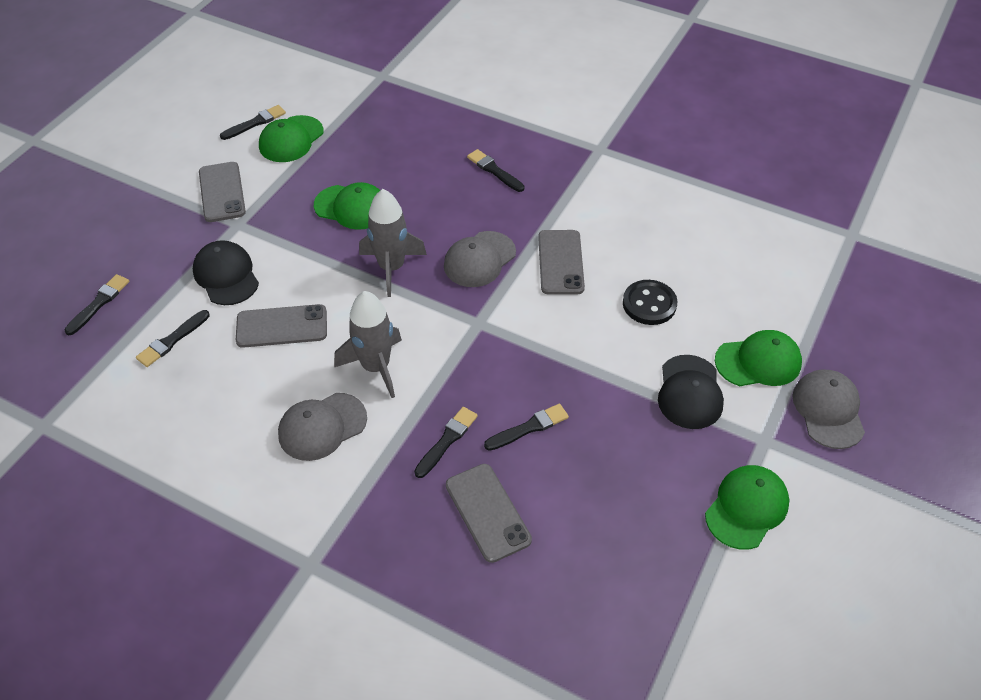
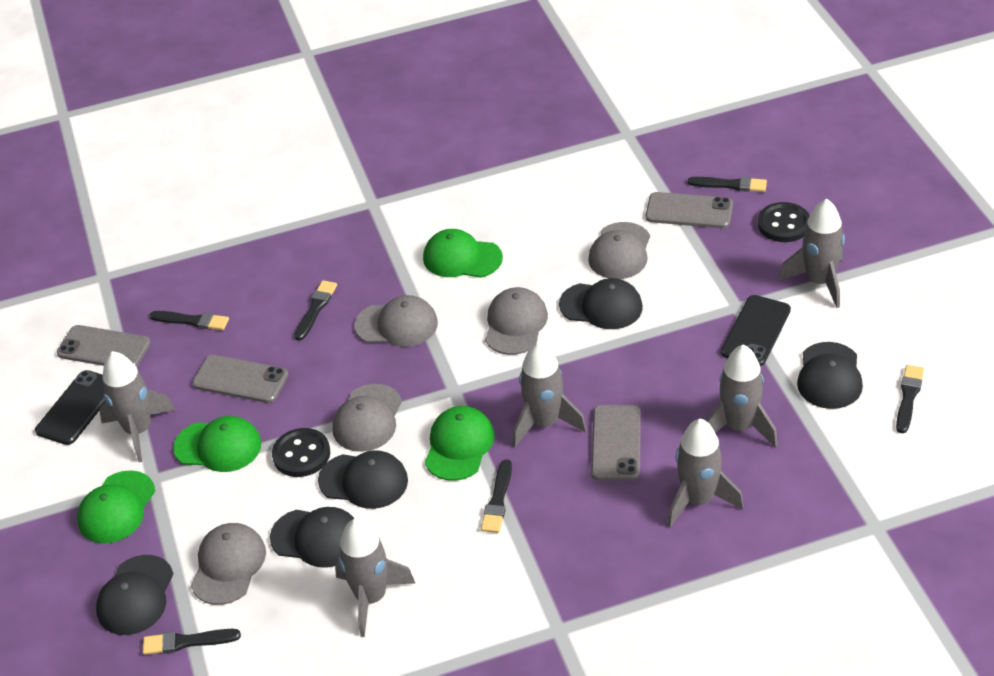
black button: 1 -> 2
black cap: 2 -> 5
black phone: 0 -> 2
grey cap: 3 -> 5
grey rocket: 2 -> 6

